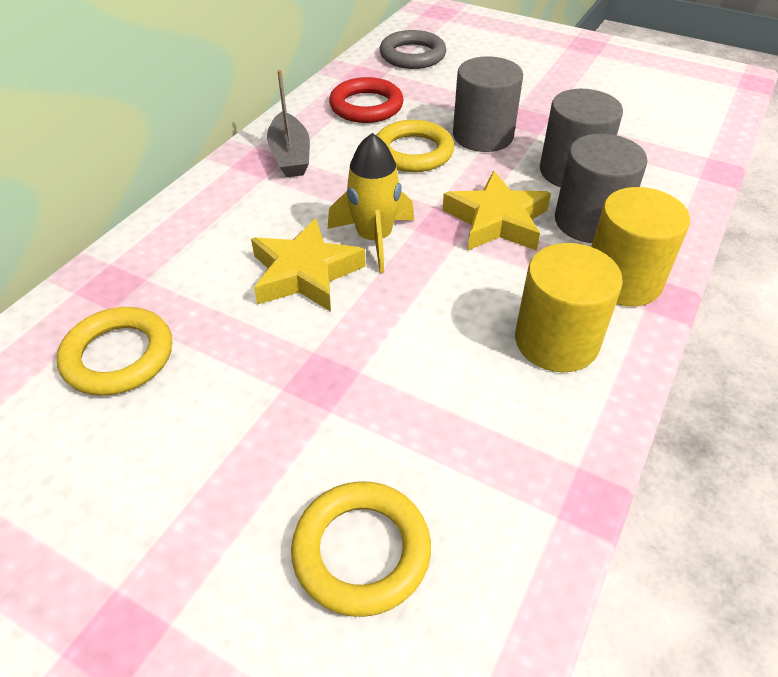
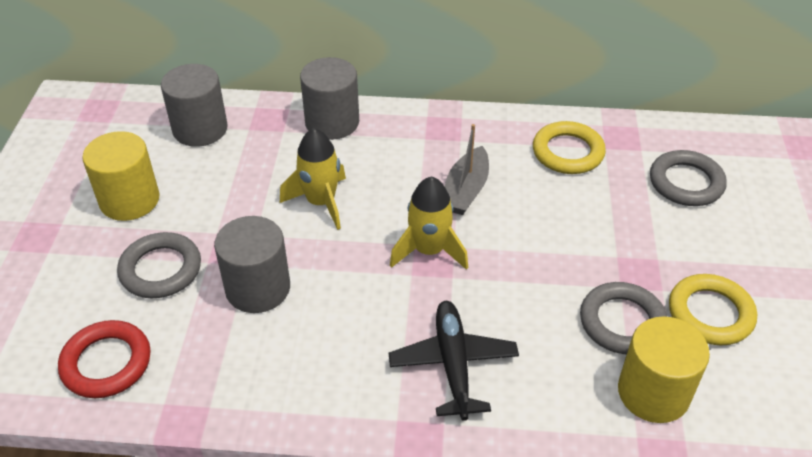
black plane: 0 -> 1
grey ring: 1 -> 3
yellow ring: 3 -> 2
yellow rocket: 1 -> 2
yellow star: 2 -> 0

